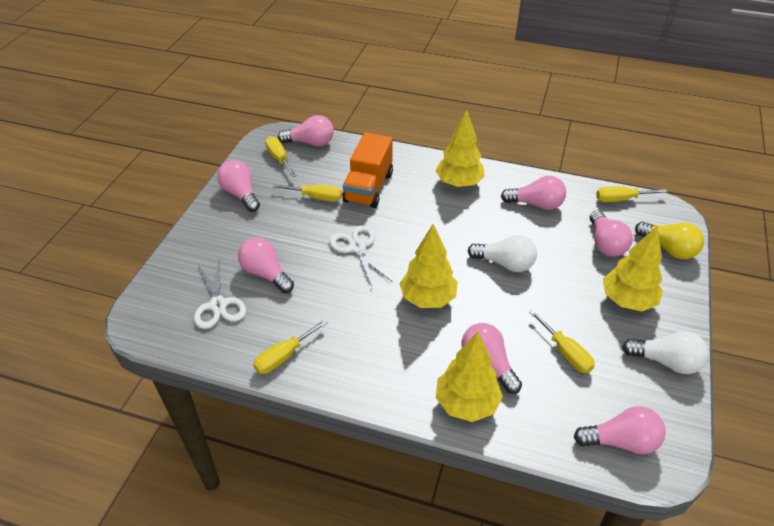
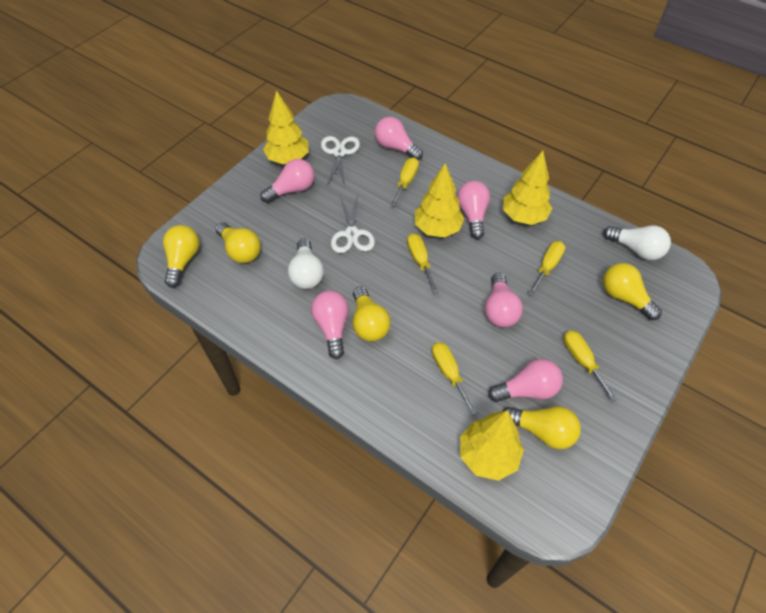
orange truck: 1 -> 0
pink light bulb: 7 -> 6
yellow light bulb: 1 -> 5

